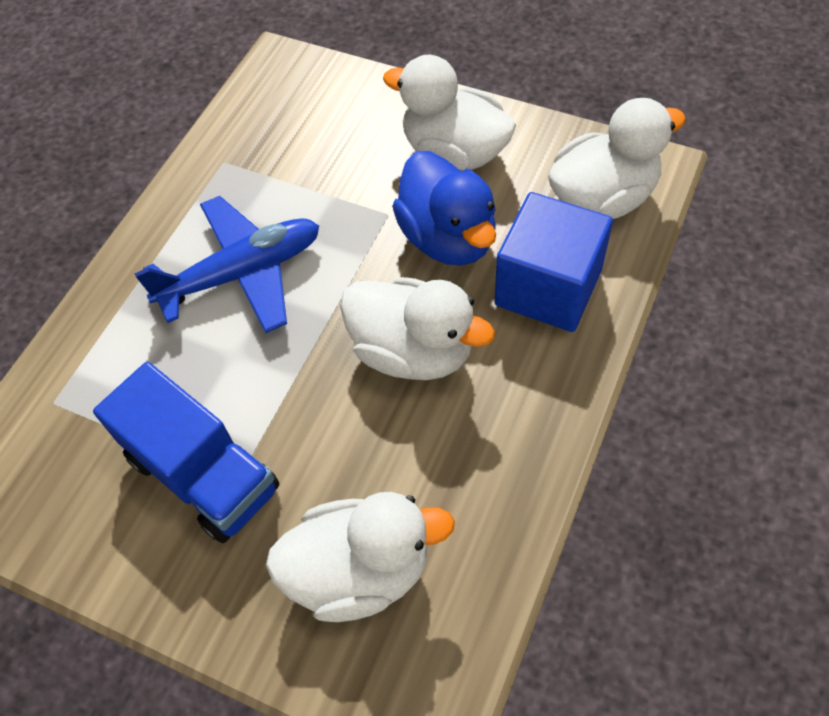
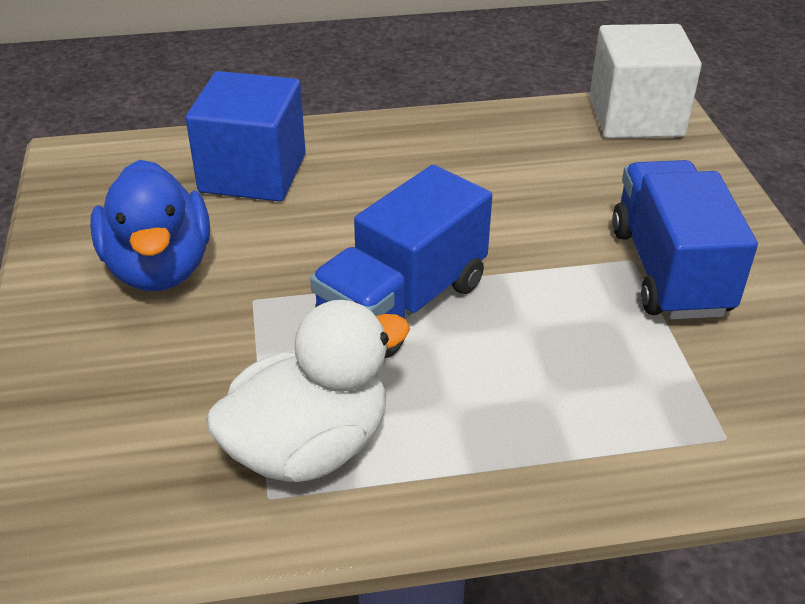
blue plane: 1 -> 0
blue truck: 1 -> 2
white cube: 0 -> 1
white duck: 4 -> 1

